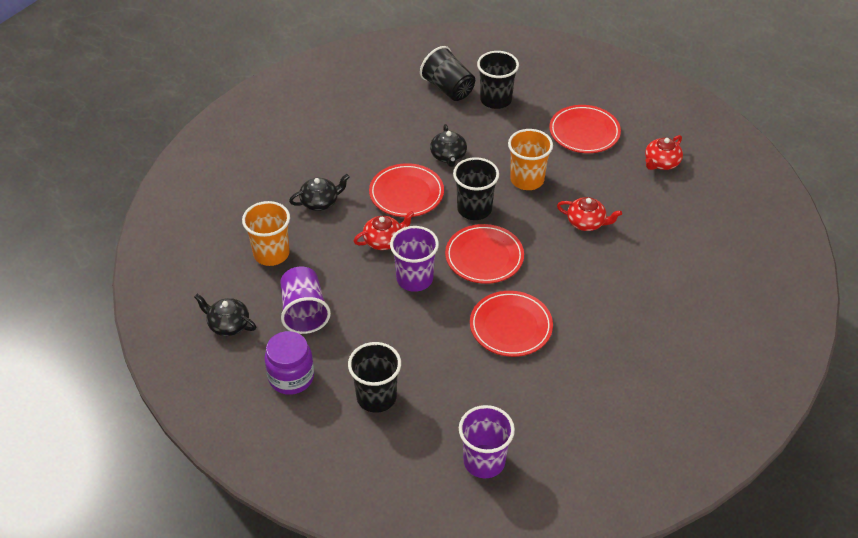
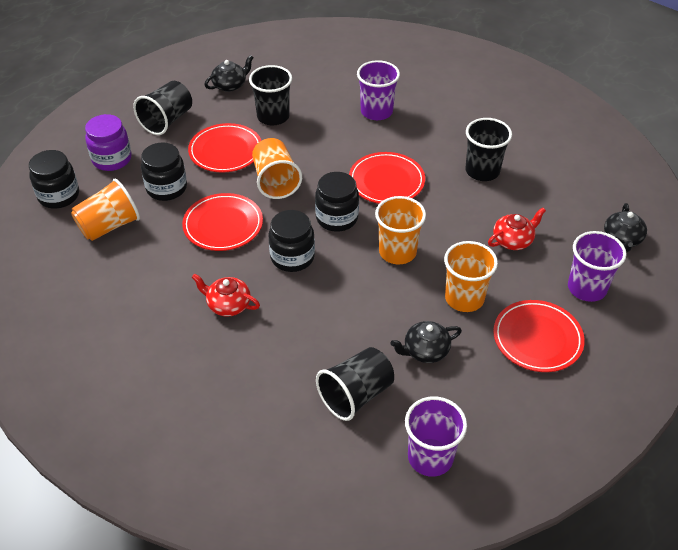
black jar: 0 -> 4
orange cup: 2 -> 4
red teapot: 3 -> 2

